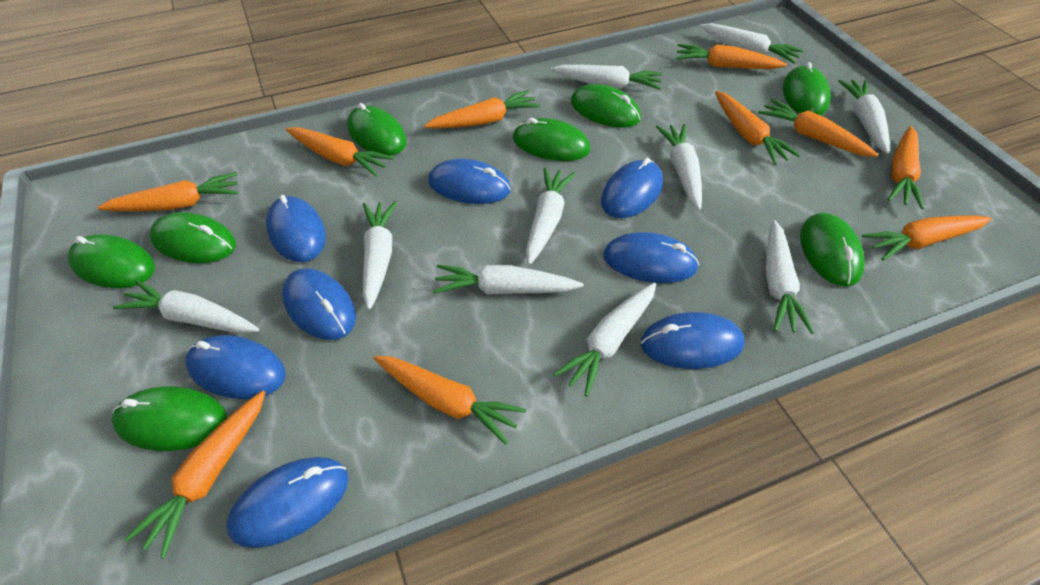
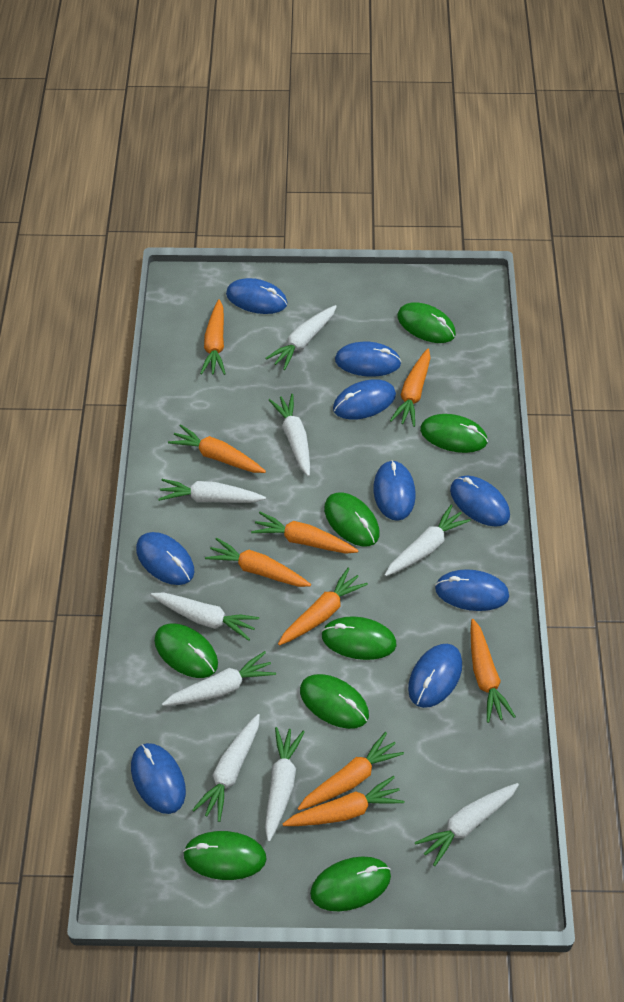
blue mouse: 8 -> 9
orange carrot: 10 -> 9
white carrot: 10 -> 9

